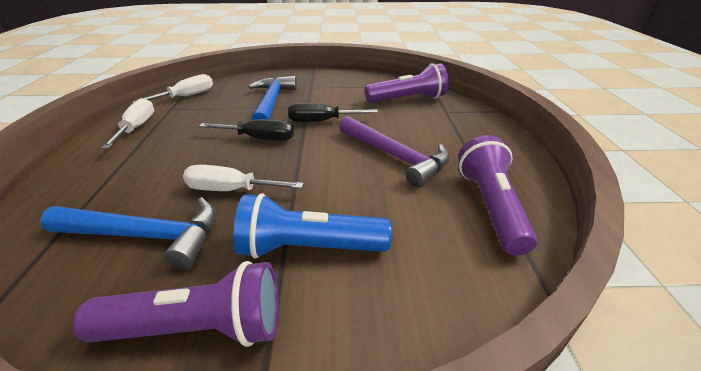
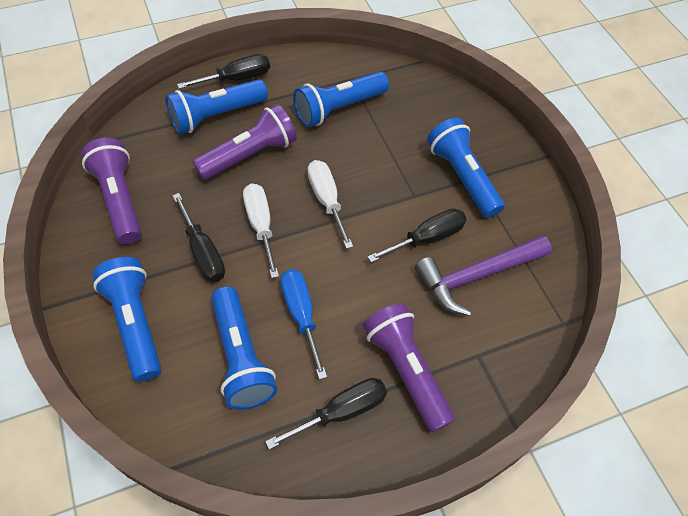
black screwdriver: 2 -> 4
blue flashlight: 1 -> 5
blue hammer: 2 -> 0
blue screwdriver: 0 -> 1
white screwdriver: 3 -> 2

